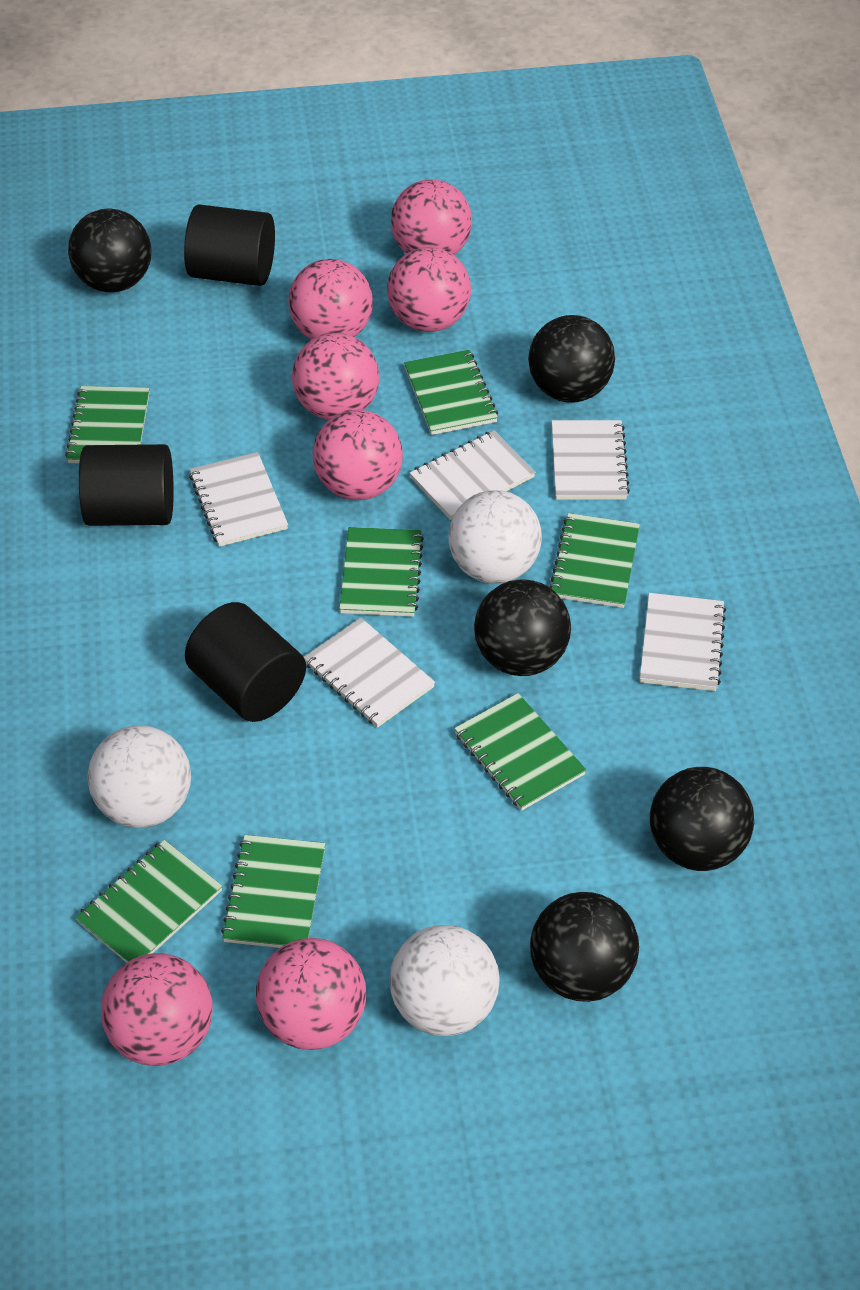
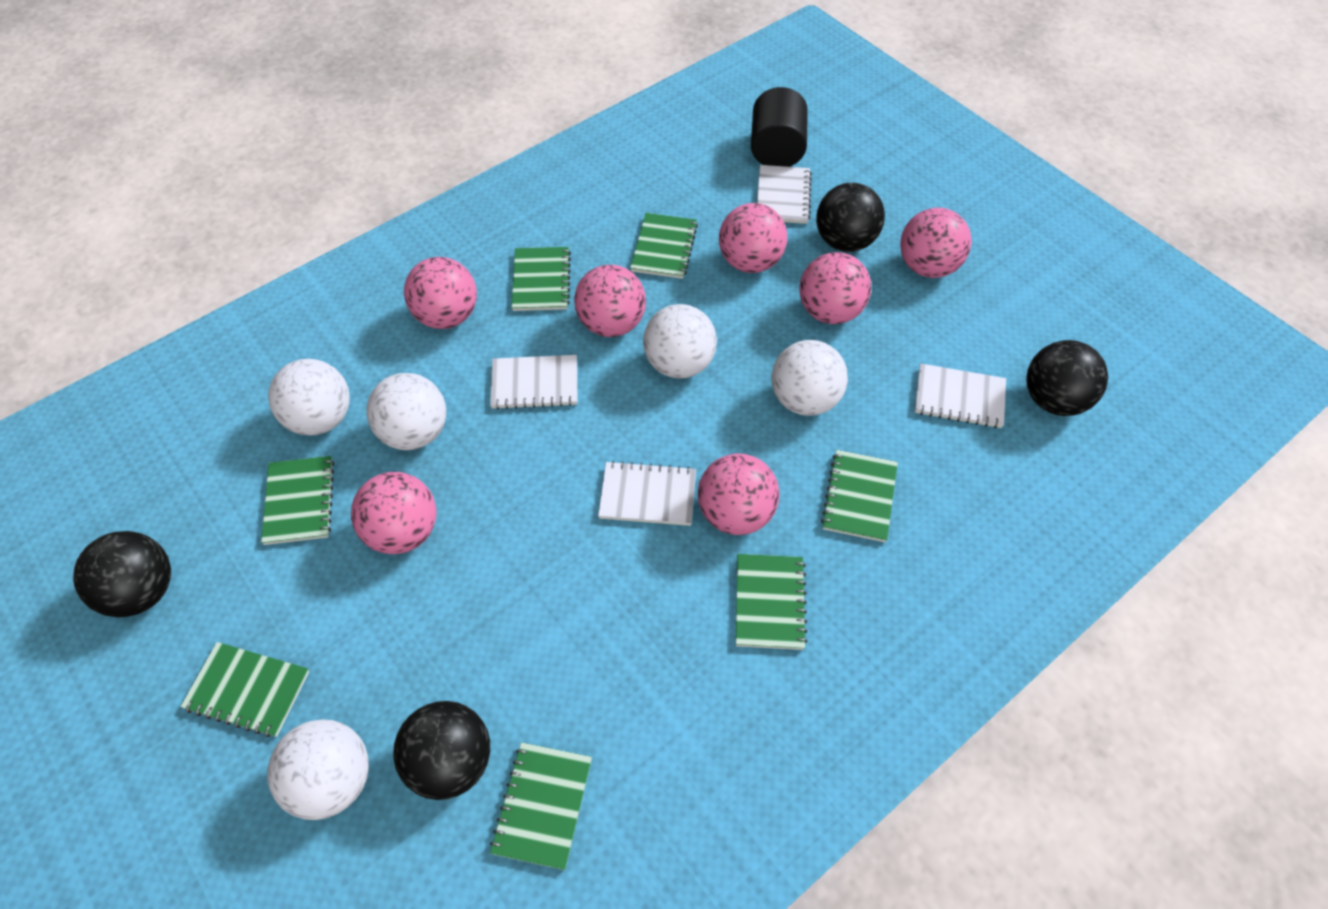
black ball: 5 -> 4
black cylinder: 3 -> 1
white ball: 3 -> 5
white notebook: 5 -> 4

